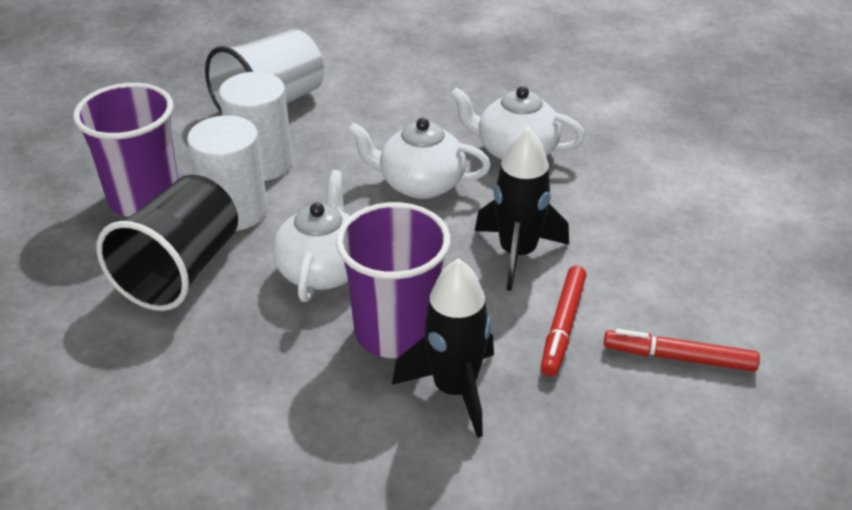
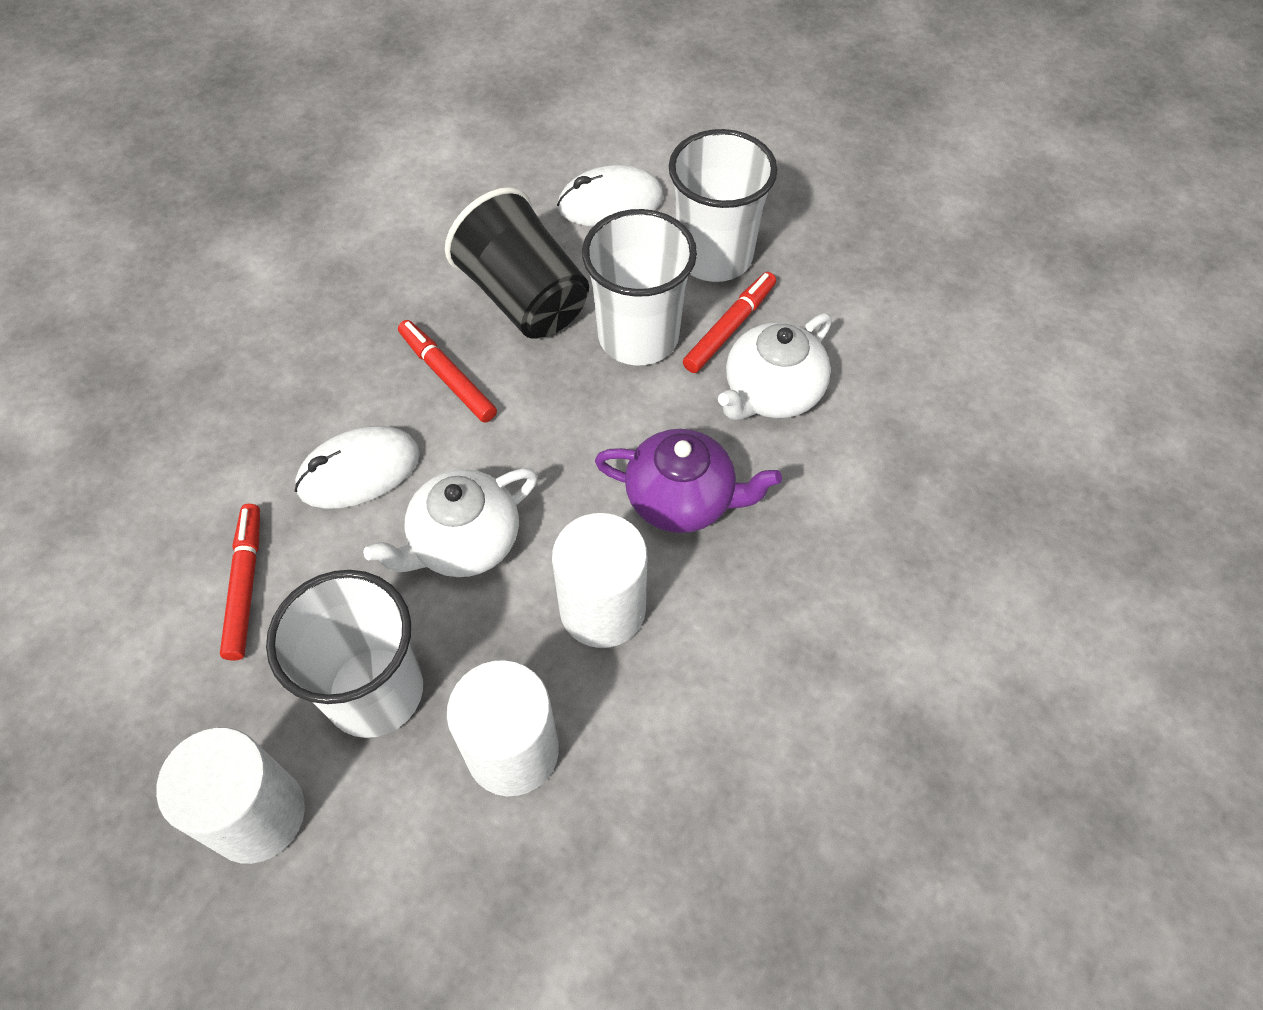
black rocket: 2 -> 0
purple cup: 2 -> 0
purple teapot: 0 -> 1
red marker: 2 -> 3
white cup: 1 -> 3
white cylinder: 2 -> 3
white mouse: 0 -> 2
white teapot: 3 -> 2

